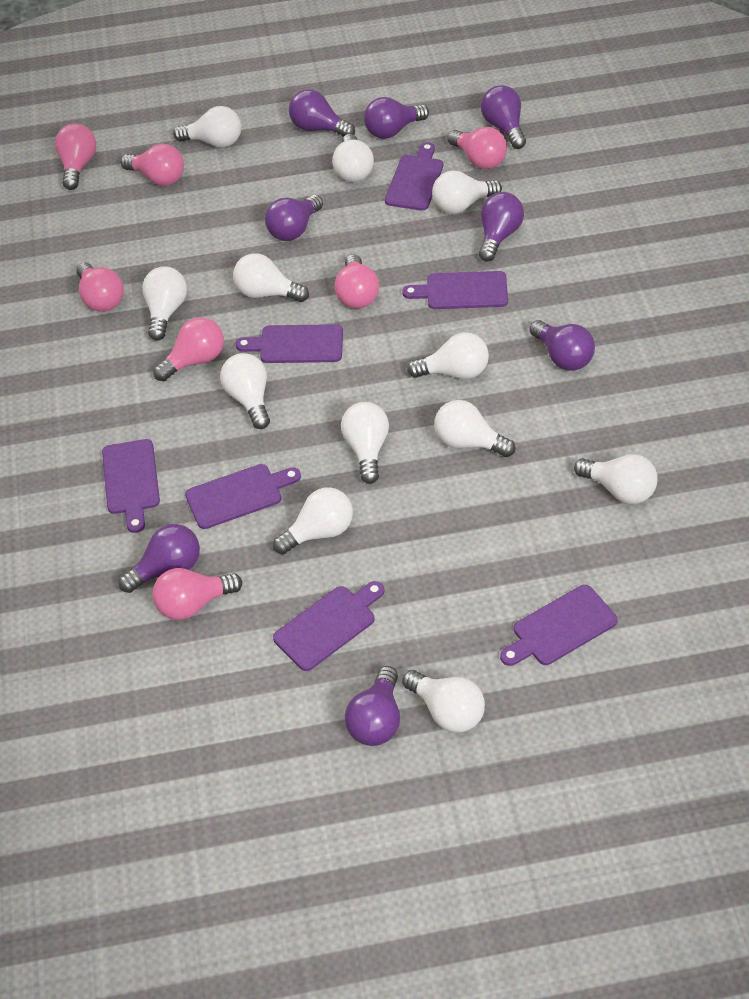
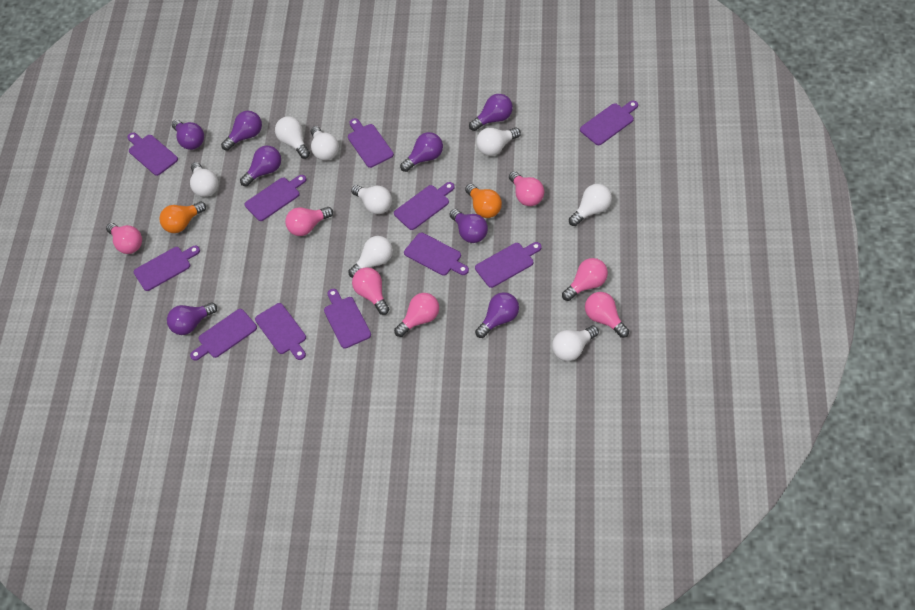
orange light bulb: 0 -> 2
purple cutting board: 7 -> 11
white light bulb: 12 -> 8

